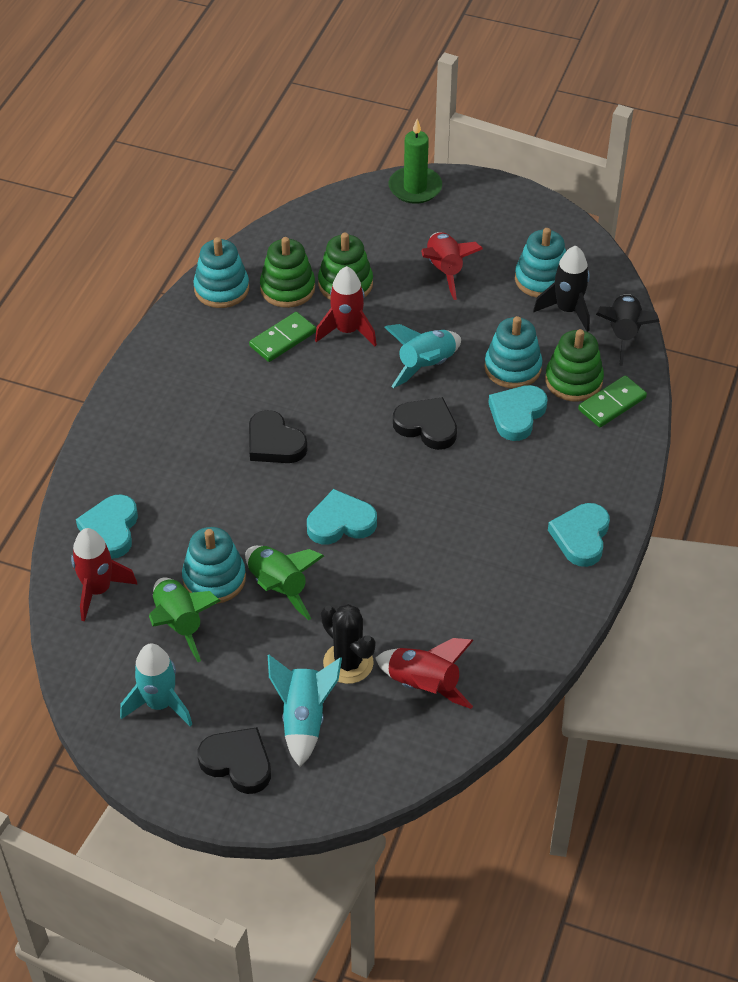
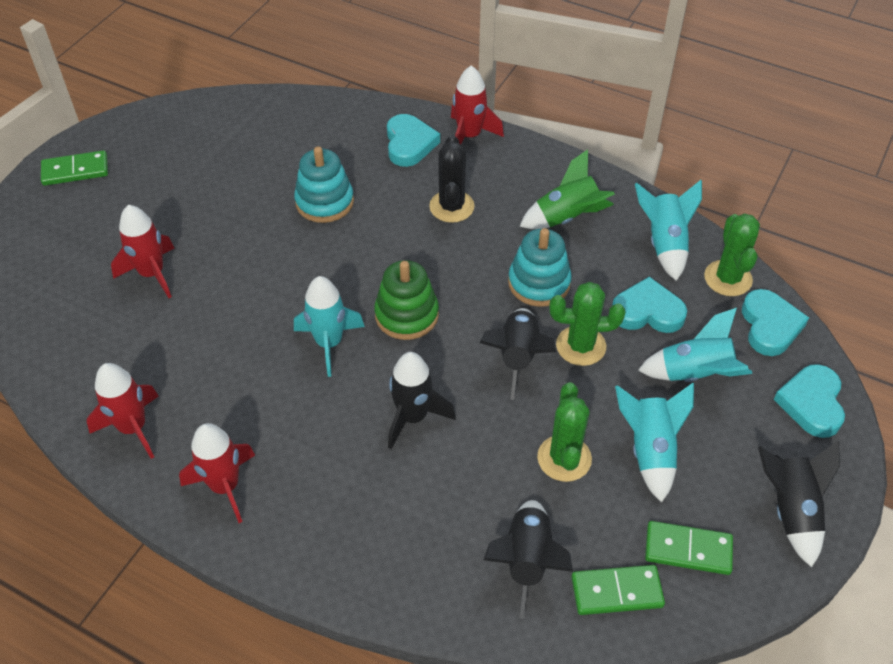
black heart: 3 -> 0
black rocket: 2 -> 4
green cactus: 0 -> 3
green candle: 1 -> 0
green domino: 2 -> 3
green rocket: 2 -> 1
green stacking toy: 3 -> 1
turquoise rocket: 3 -> 4
turquoise stacking toy: 4 -> 2

